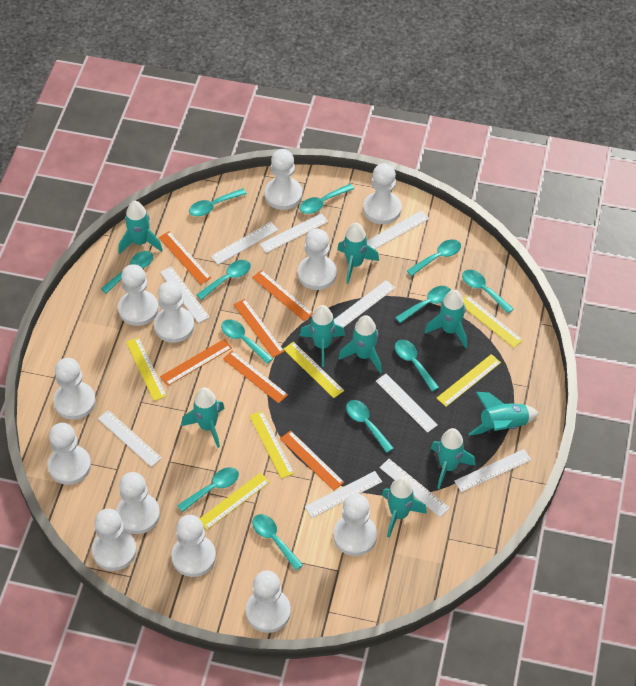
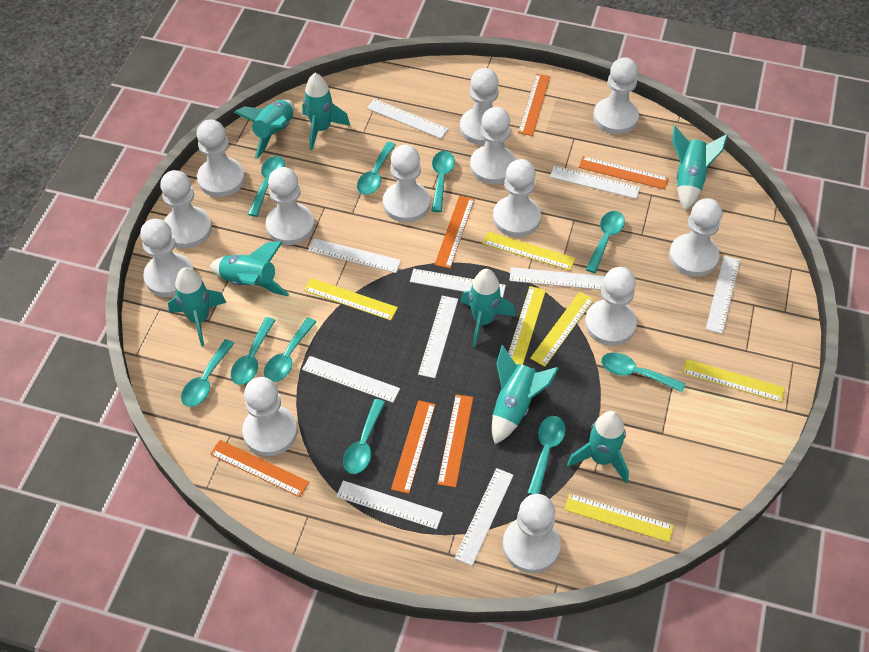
turquoise rocket: 9 -> 8
turquoise spoon: 12 -> 10
white pawn: 12 -> 13

